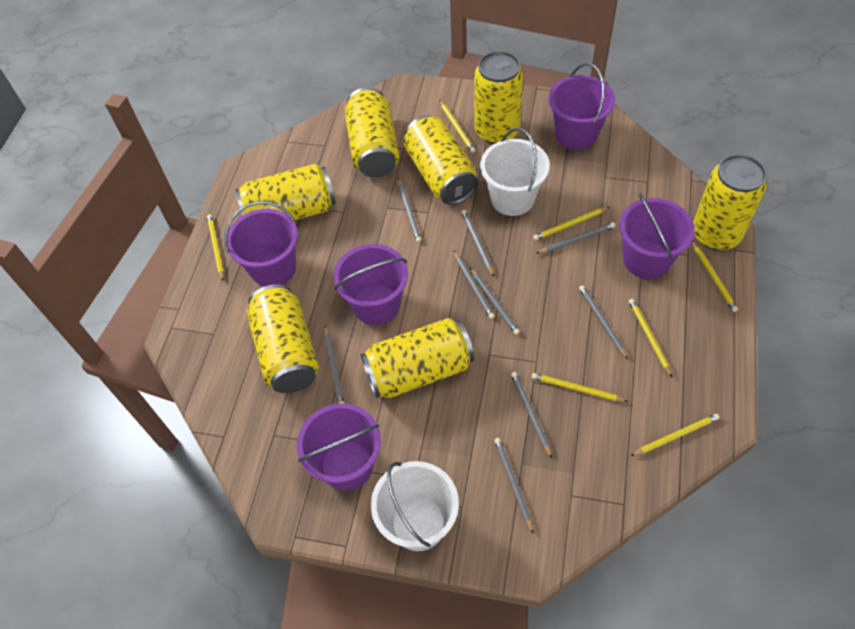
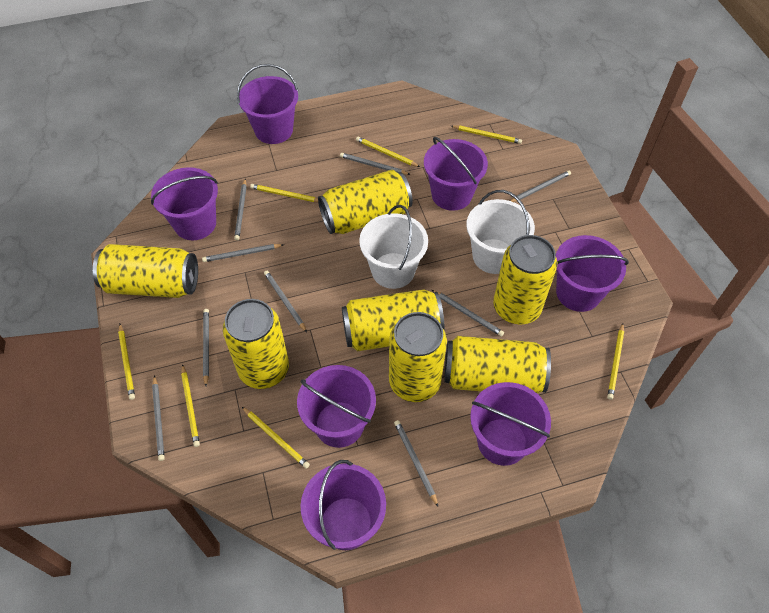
purple bucket: 5 -> 7

